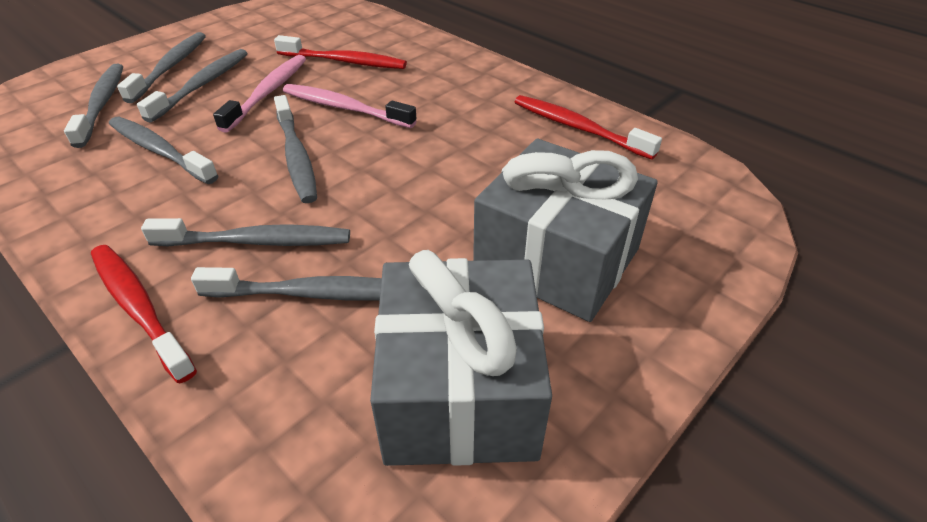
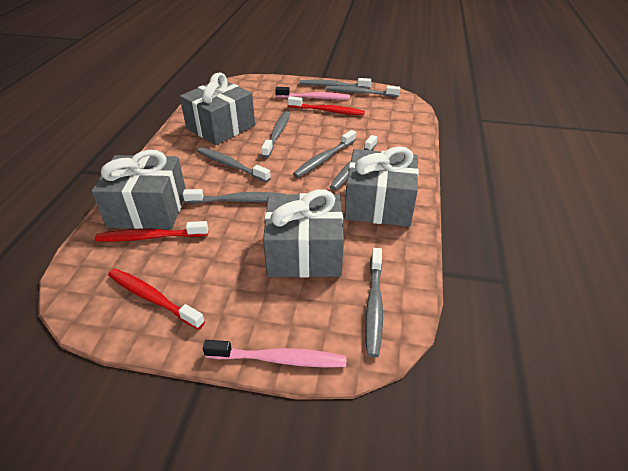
grey gift: 2 -> 4
grey toothbrush: 7 -> 8

